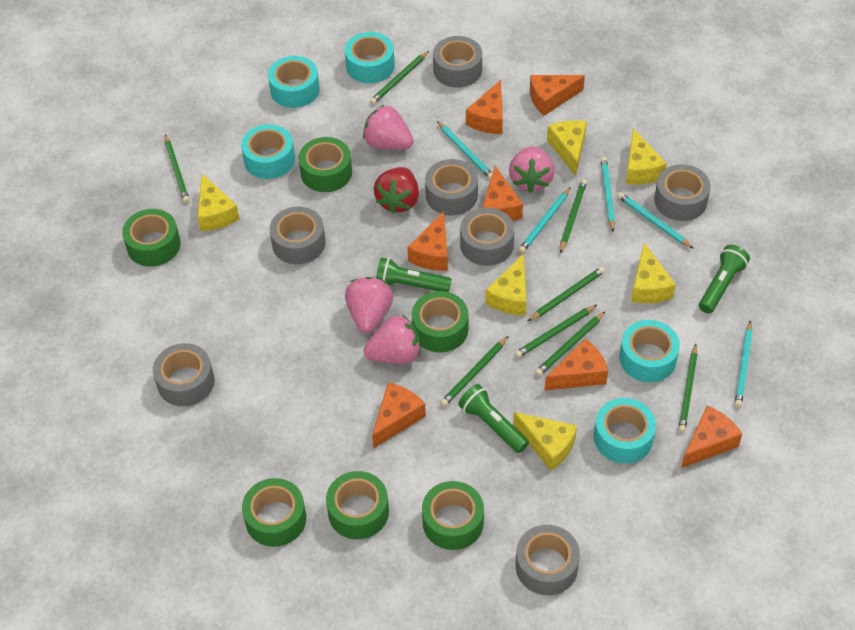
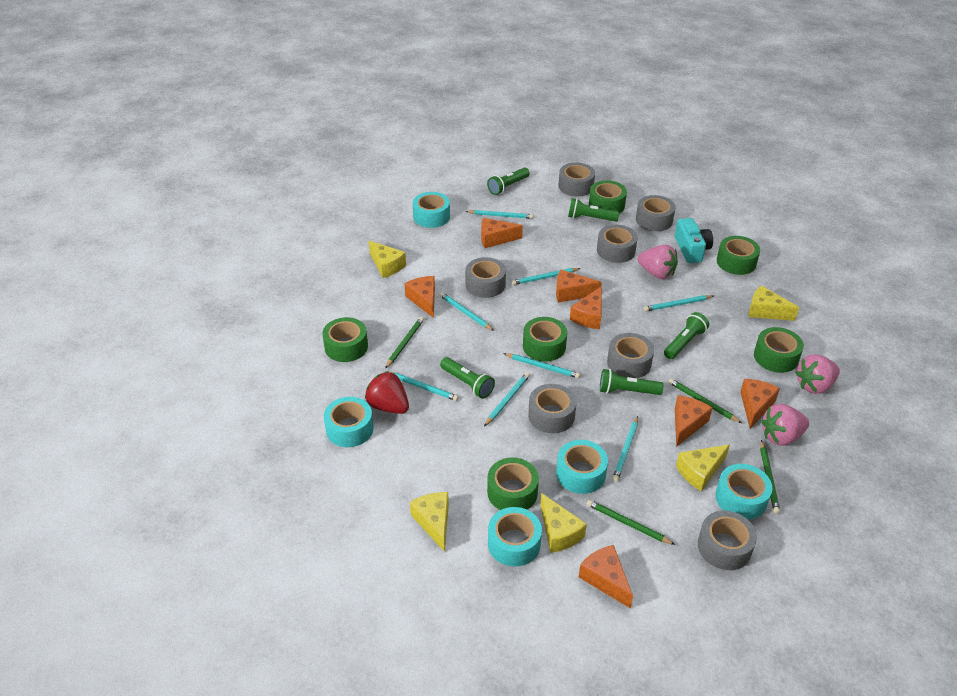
green flashlight: 3 -> 5
green pencil: 8 -> 4
pink strawberry: 4 -> 3
turquoise camera: 0 -> 1
turquoise pencil: 5 -> 8
yellow cheese: 6 -> 5

